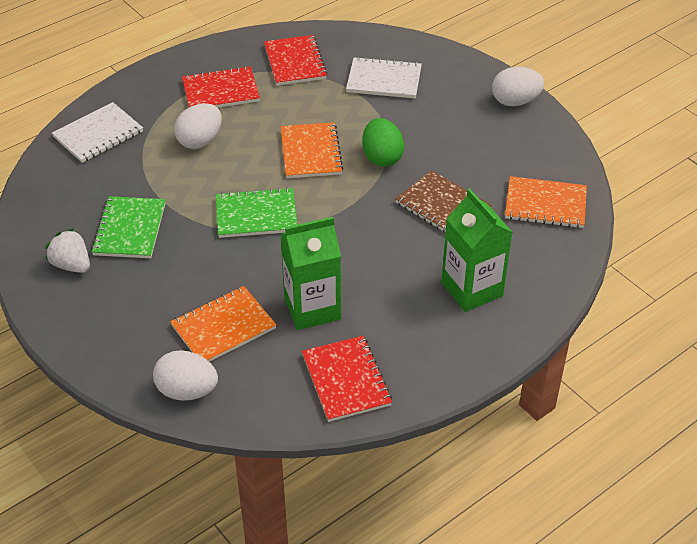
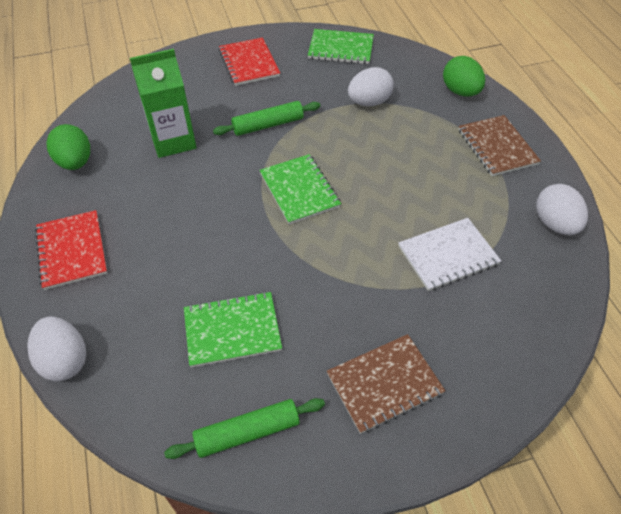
brown notebook: 1 -> 2
green carton: 2 -> 1
green egg: 1 -> 2
green notebook: 2 -> 3
green rolling pin: 0 -> 2
orange notebook: 3 -> 0
red notebook: 3 -> 2
white notebook: 2 -> 1
white strawberry: 1 -> 0

